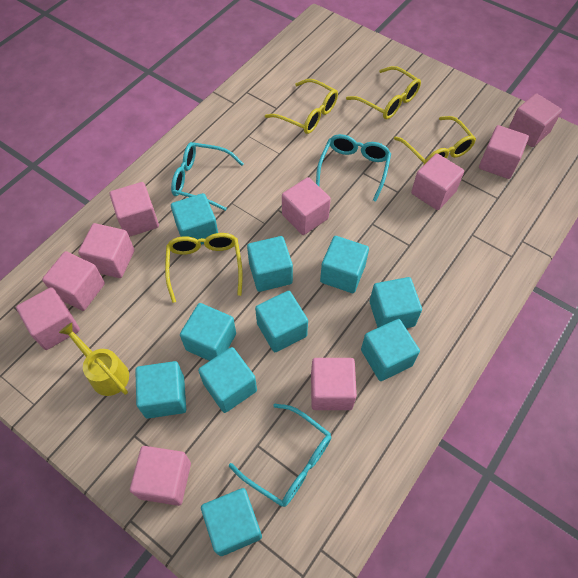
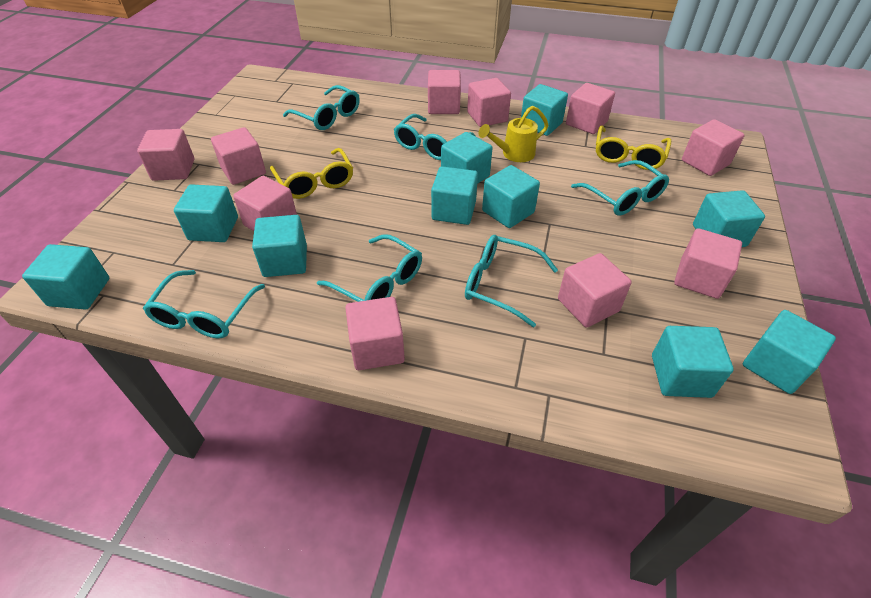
turquoise glasses: 3 -> 6
yellow glasses: 4 -> 2

